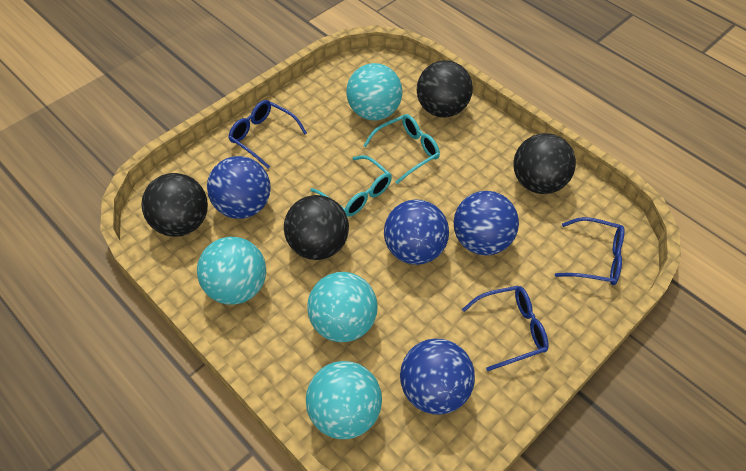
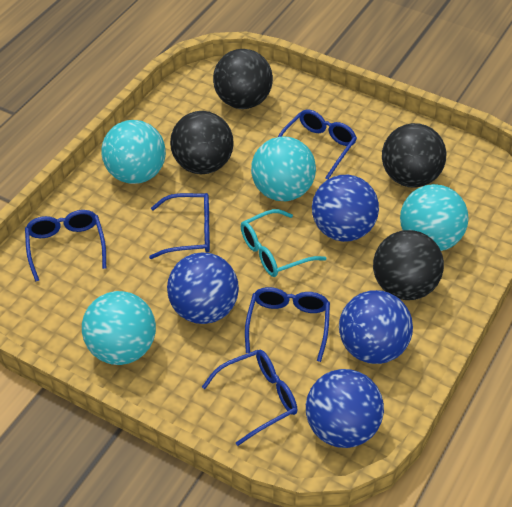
blue glasses: 3 -> 5
turquoise glasses: 2 -> 1

